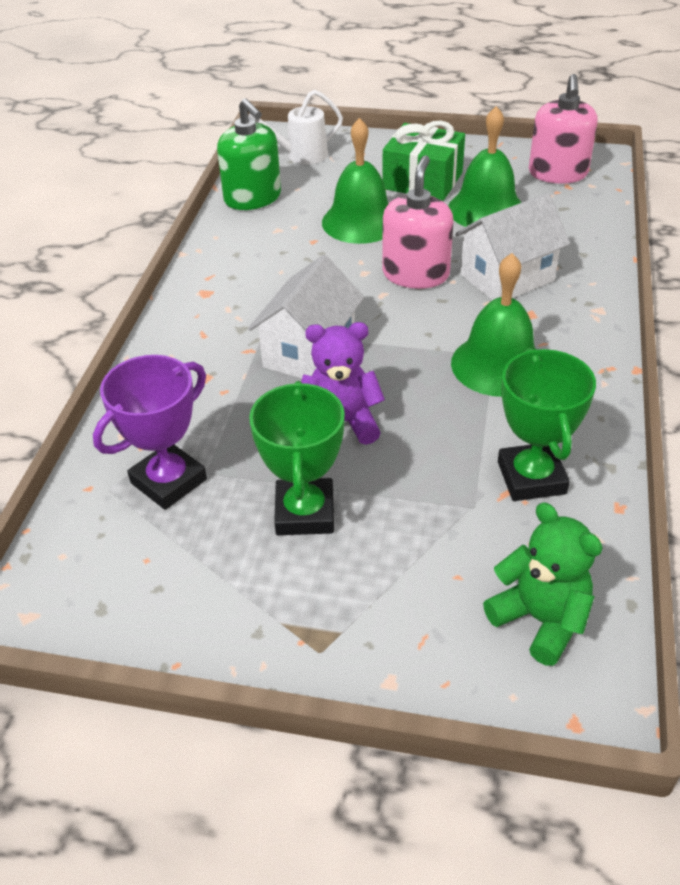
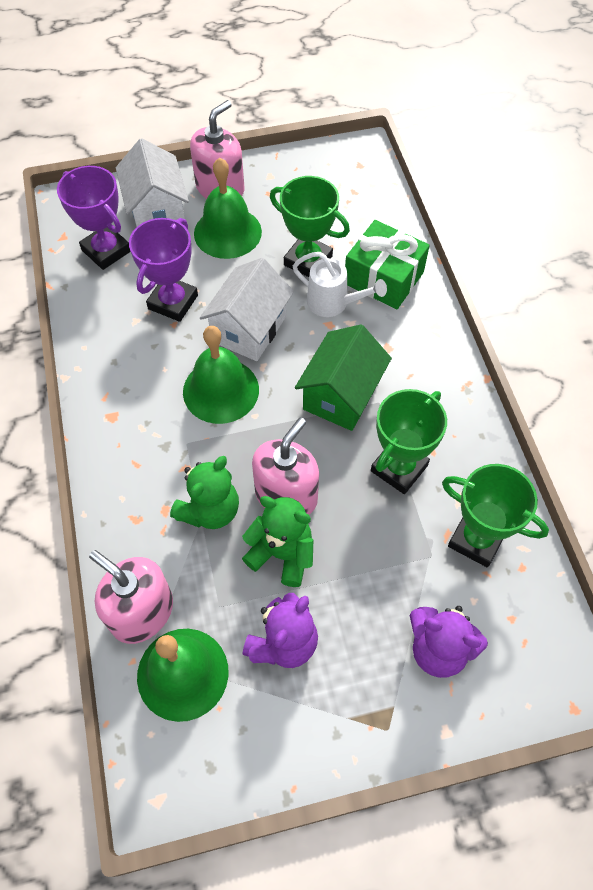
green house: 0 -> 1
green soap dispenser: 1 -> 0
green teddy bear: 1 -> 2
green trophy: 2 -> 3
pink soap dispenser: 2 -> 3
purple teddy bear: 1 -> 2
purple trophy: 1 -> 2

